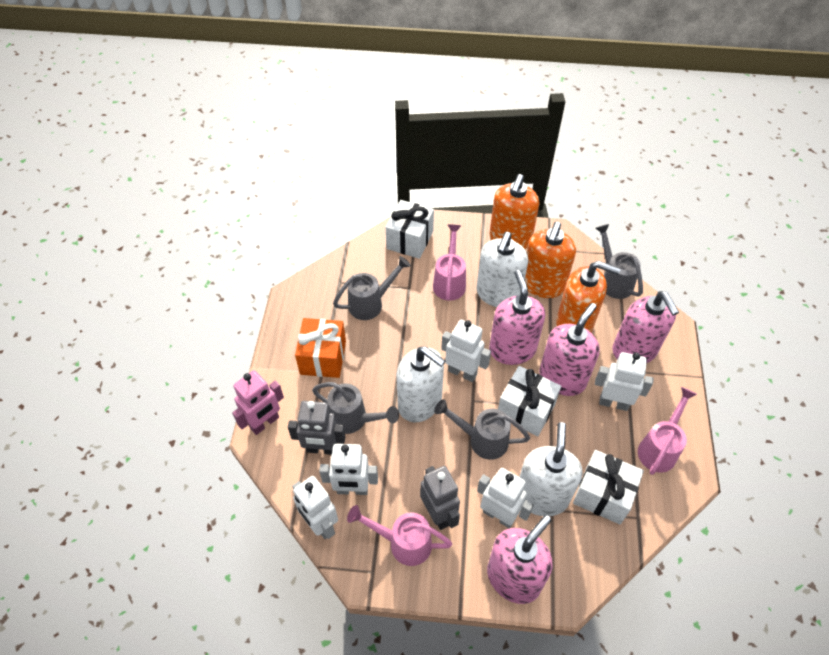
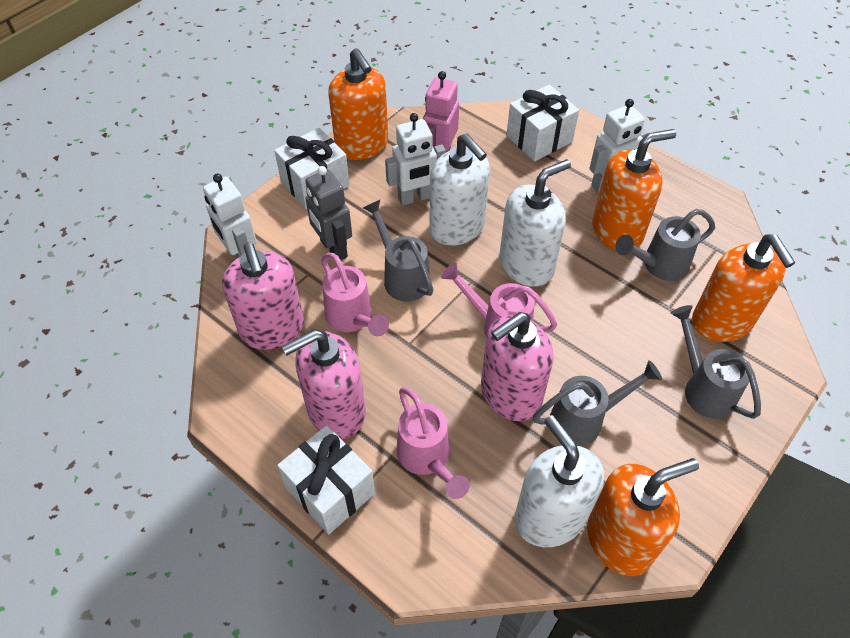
grey robot: 2 -> 1
orange gift: 1 -> 0
orange soap dispenser: 3 -> 4
pink soap dispenser: 4 -> 3
white robot: 5 -> 3

